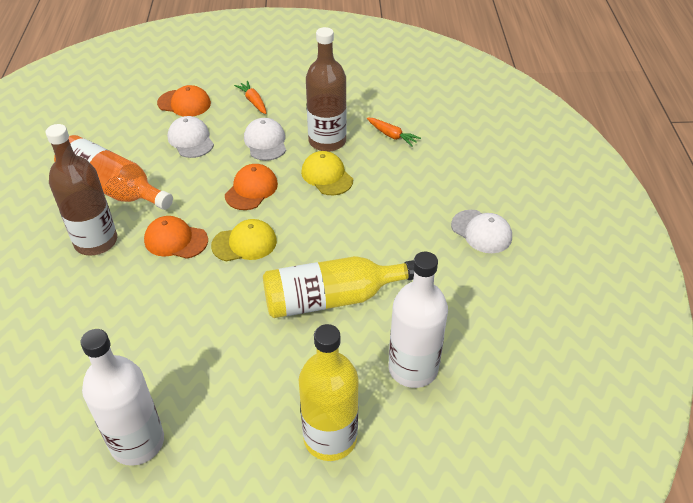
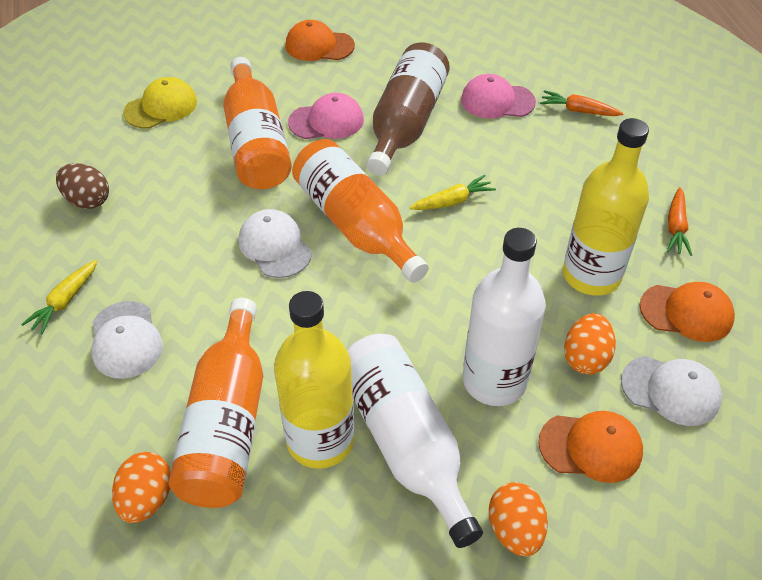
brown bottle: 2 -> 1
brown egg: 0 -> 1
orange bottle: 1 -> 3
orange egg: 0 -> 3
pink cap: 0 -> 2
yellow cap: 2 -> 1
yellow carrot: 0 -> 2

